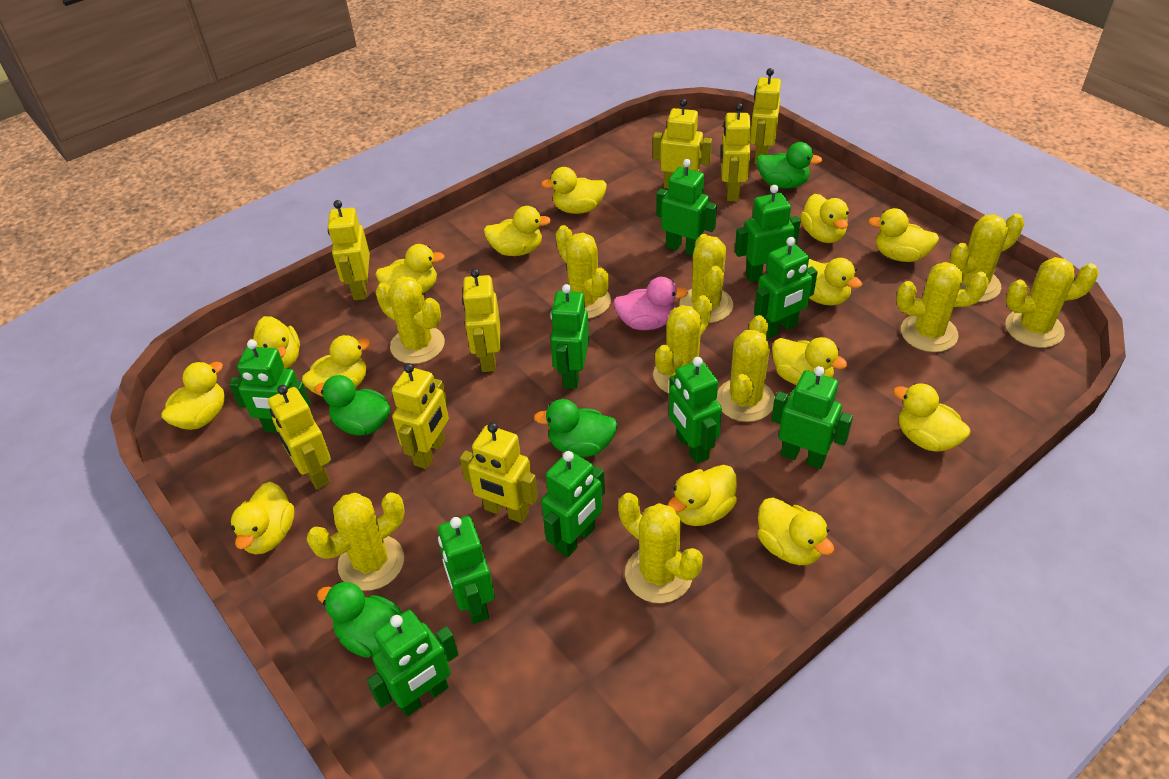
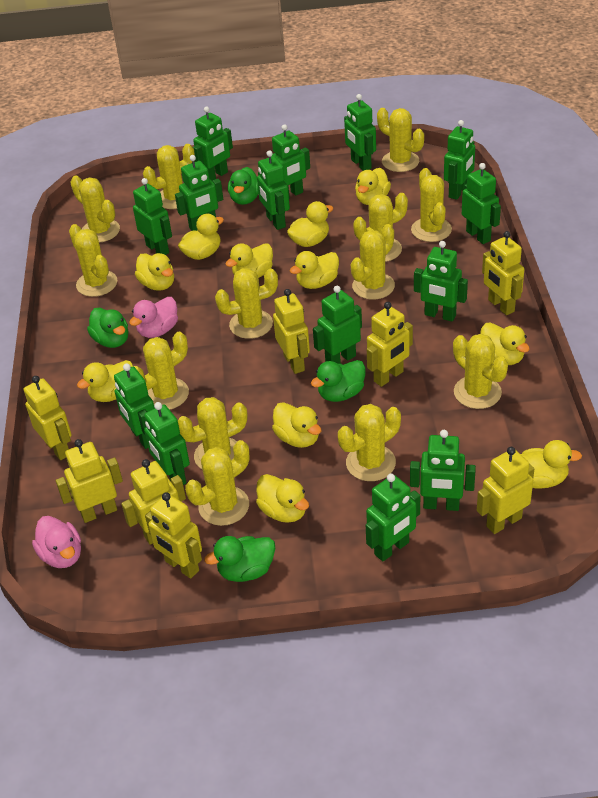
green robot: 10 -> 14
pink duck: 1 -> 2
yellow cactus: 10 -> 13
yellow duck: 14 -> 11

